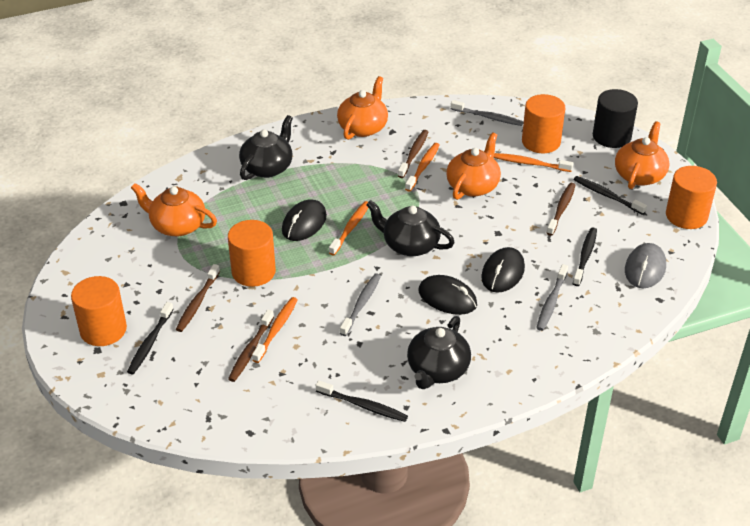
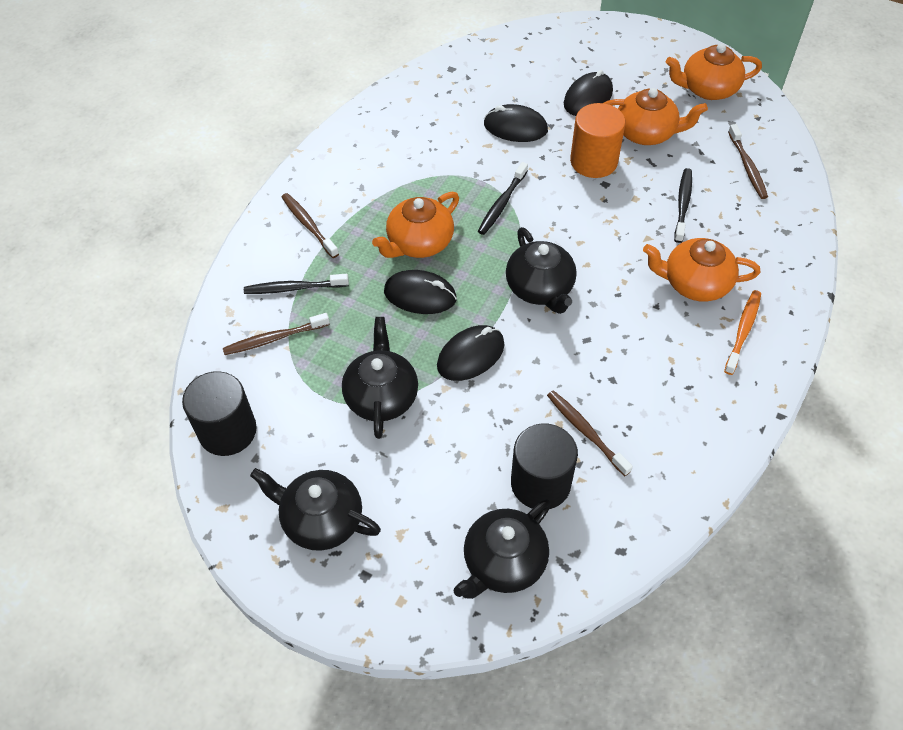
black cylinder: 1 -> 2
black mouse: 3 -> 4
black teapot: 3 -> 4
black toothbrush: 4 -> 3
grey mouse: 1 -> 0
grey toothbrush: 3 -> 0
orange cylinder: 4 -> 1
orange toothbrush: 4 -> 1

